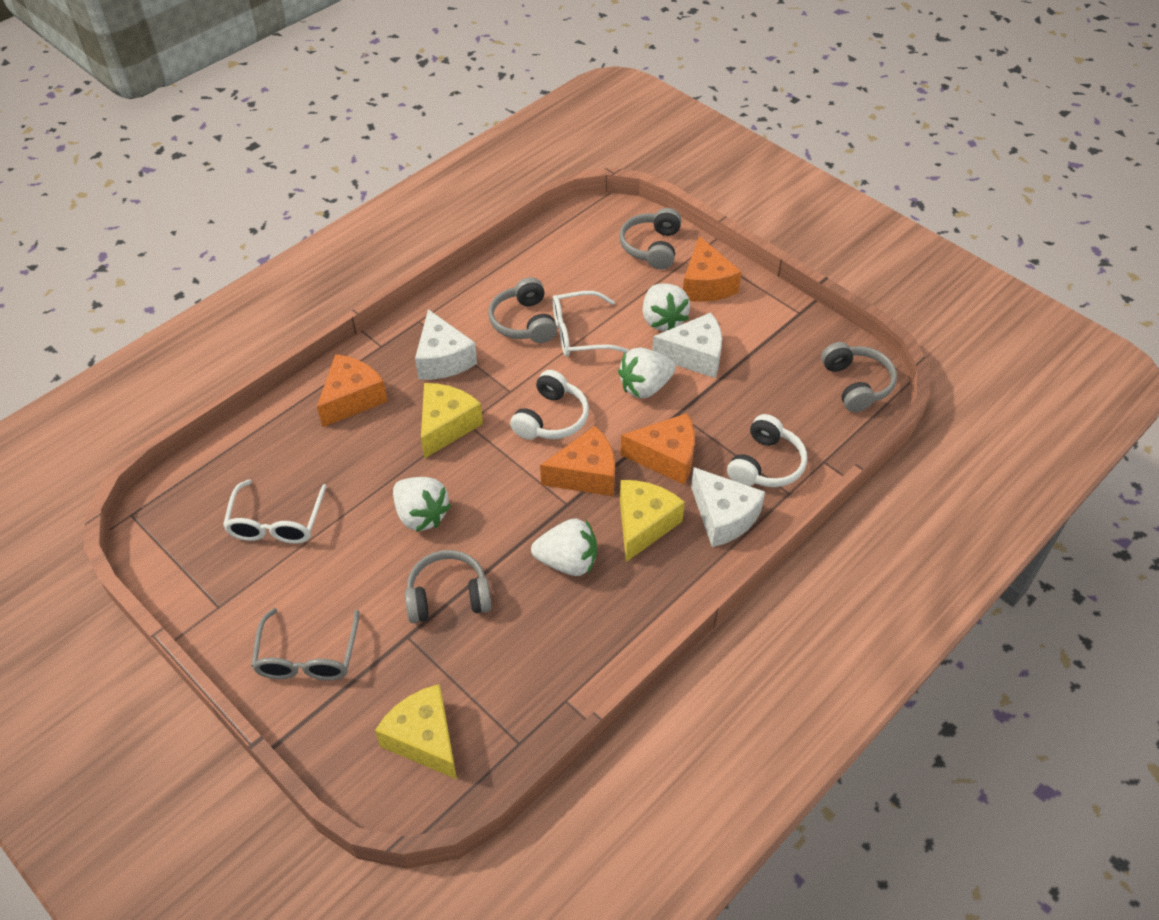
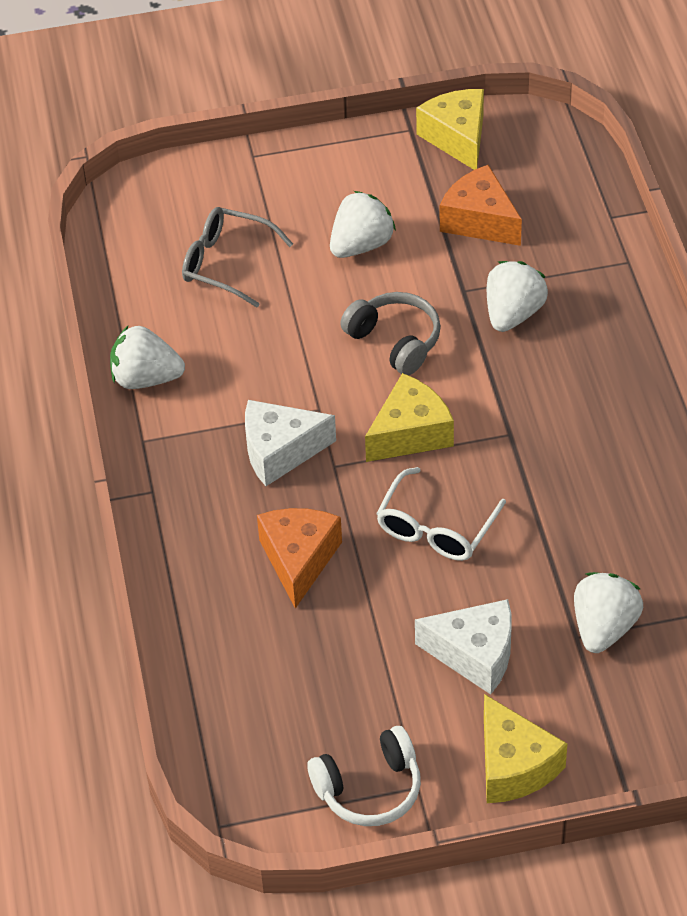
grey headphones: 4 -> 1
orange cheese: 4 -> 2
white cheese: 3 -> 2
white glasses: 2 -> 1
white headphones: 2 -> 1

